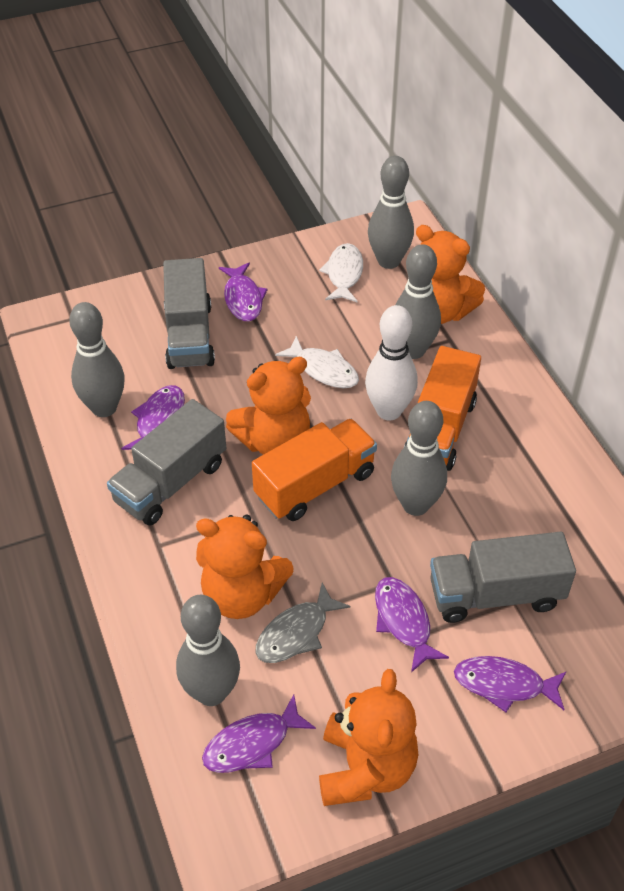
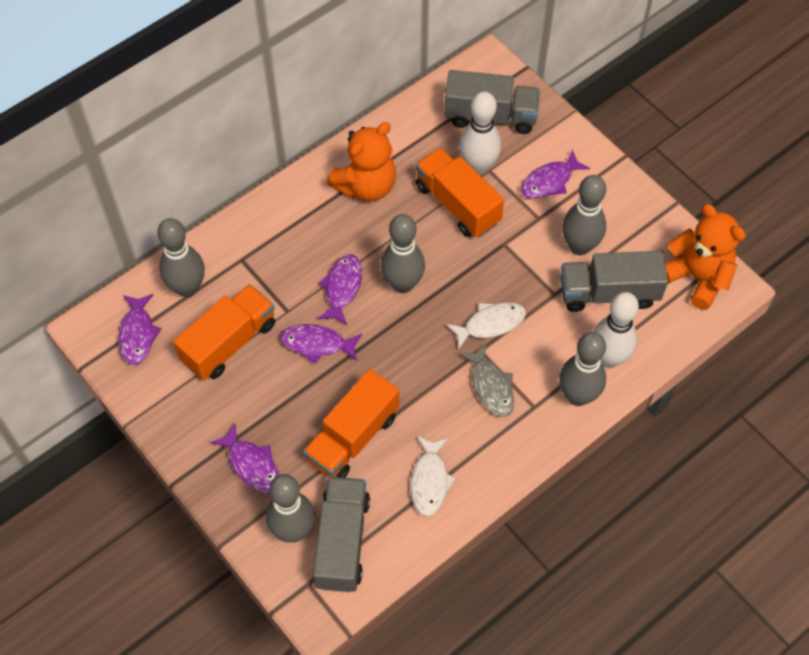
orange teddy bear: 4 -> 2
orange truck: 2 -> 3
white bowling pin: 1 -> 2

